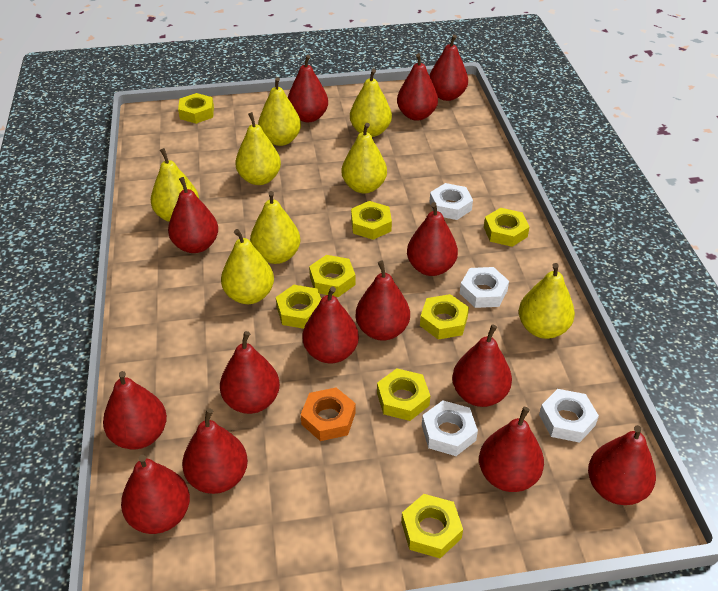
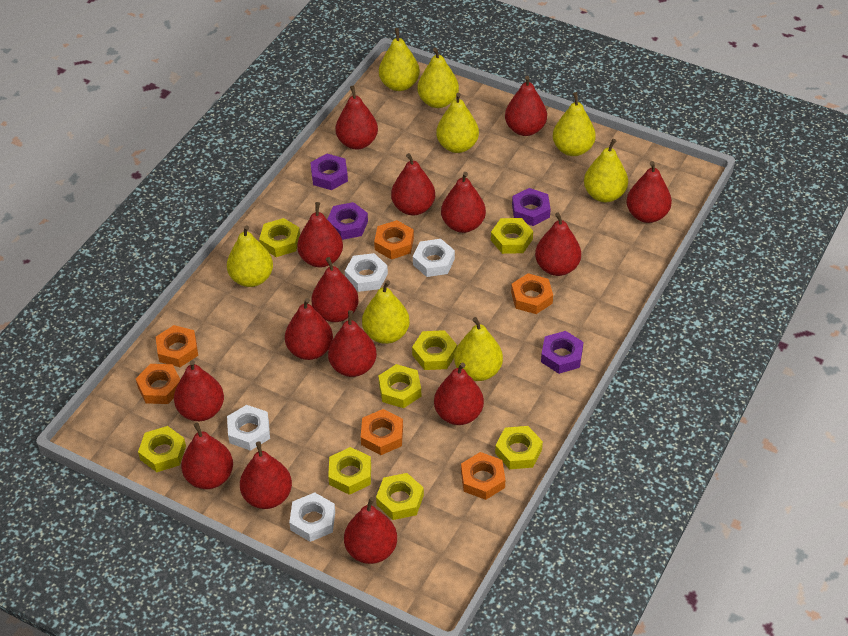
orange nut: 1 -> 6
purple nut: 0 -> 4
red pear: 14 -> 15

